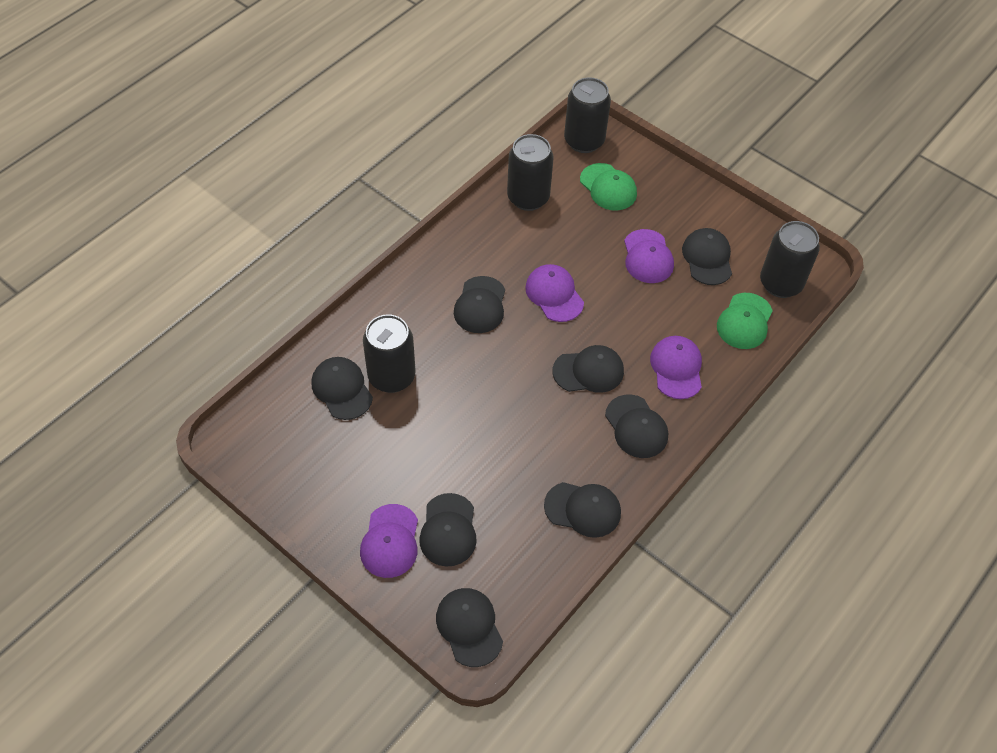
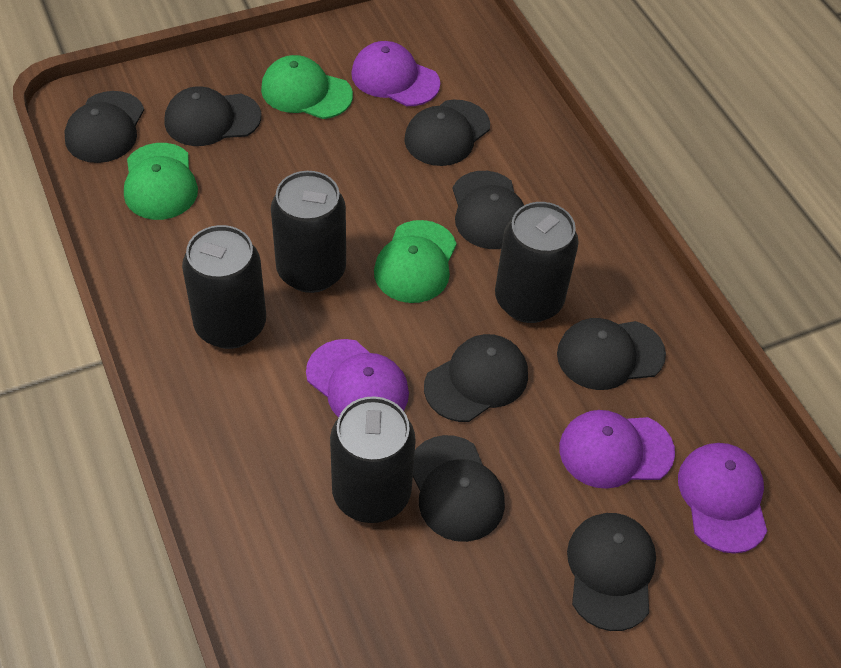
green cap: 2 -> 3

